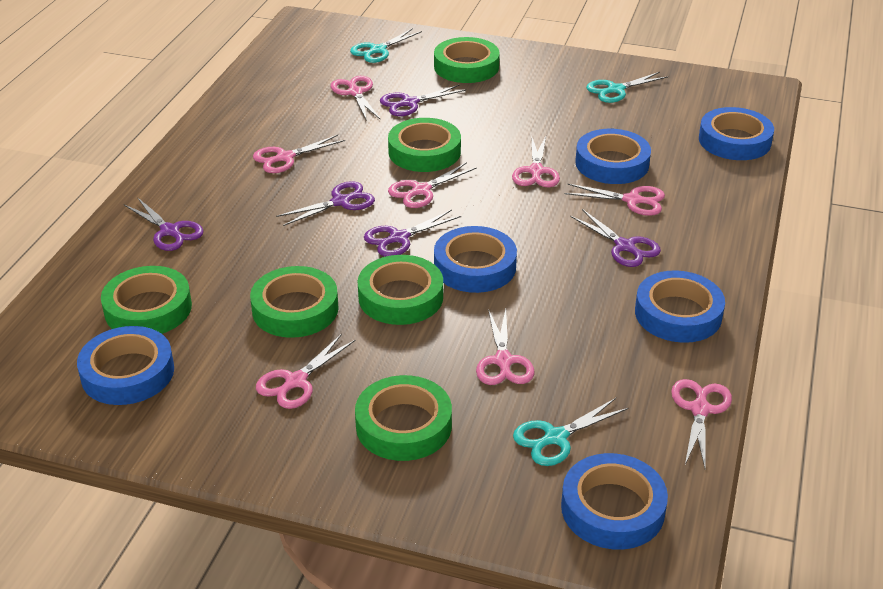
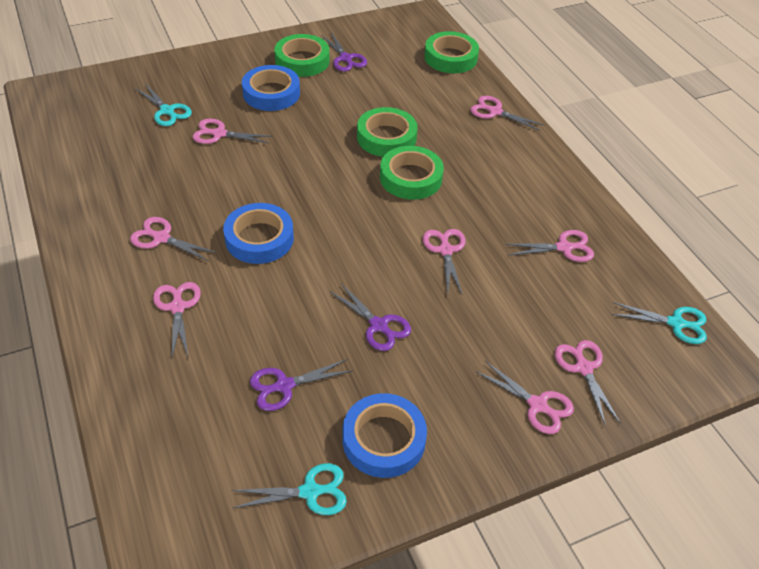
blue tape: 6 -> 3
green tape: 6 -> 4
purple scissors: 5 -> 3

